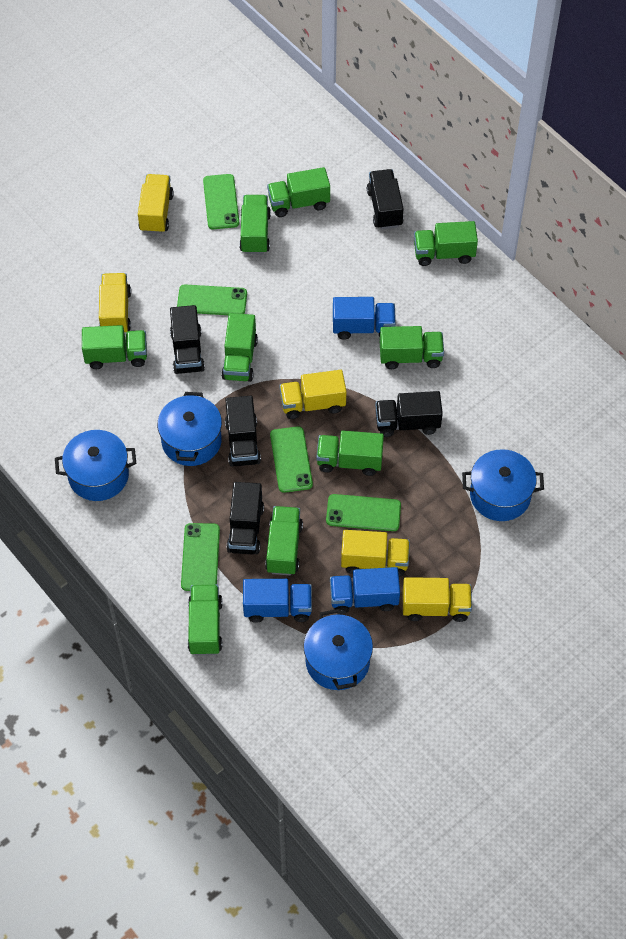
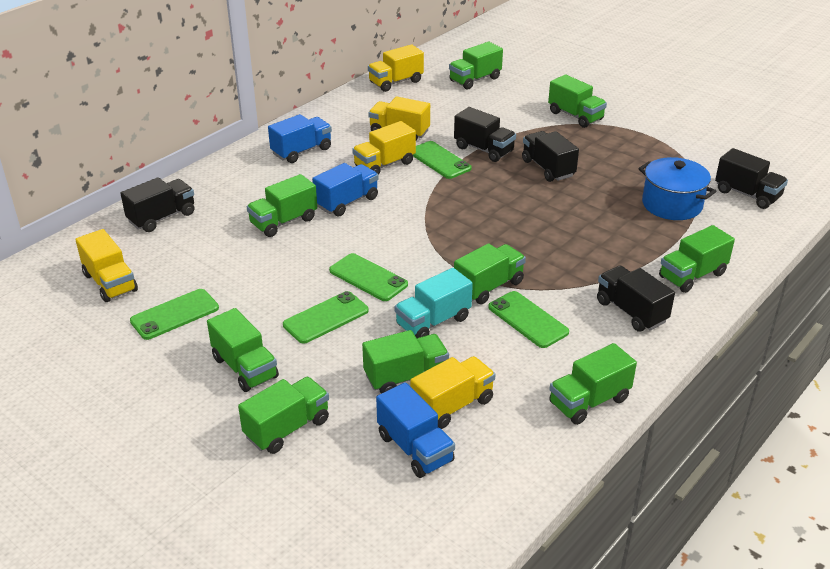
blue pot: 4 -> 1
turquoise truck: 0 -> 1

